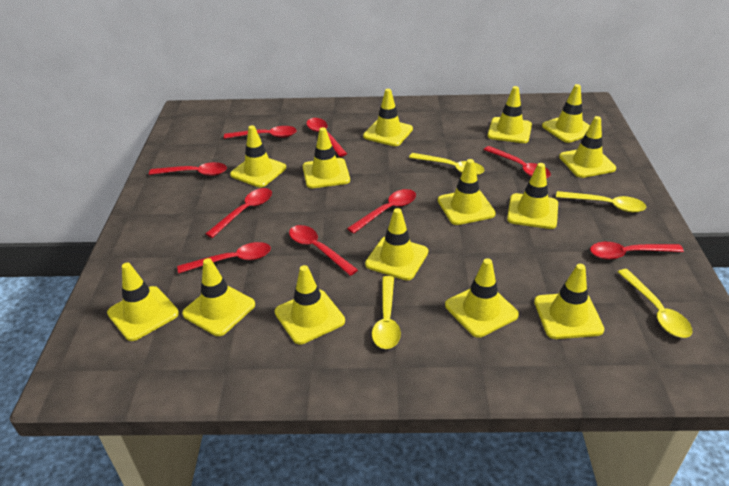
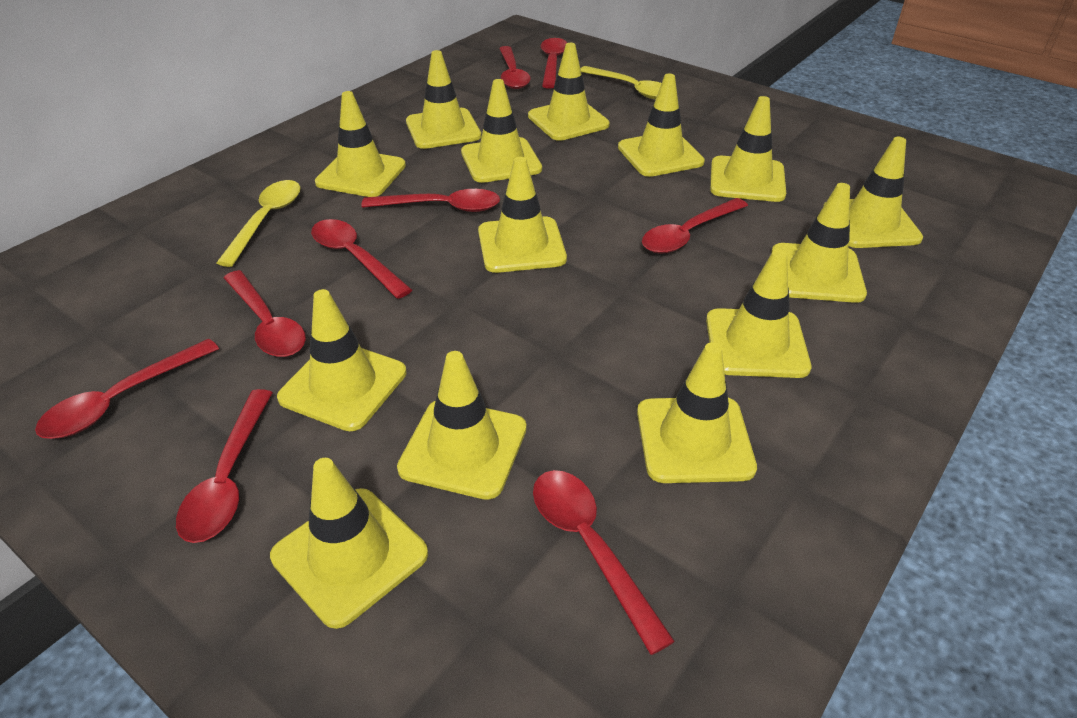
yellow spoon: 4 -> 2

